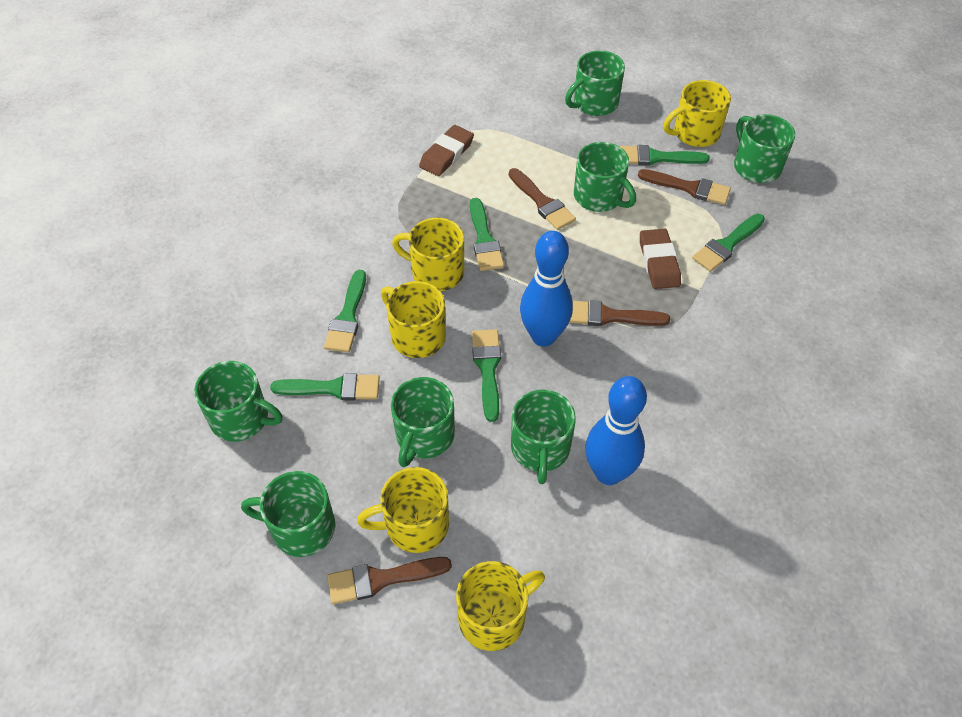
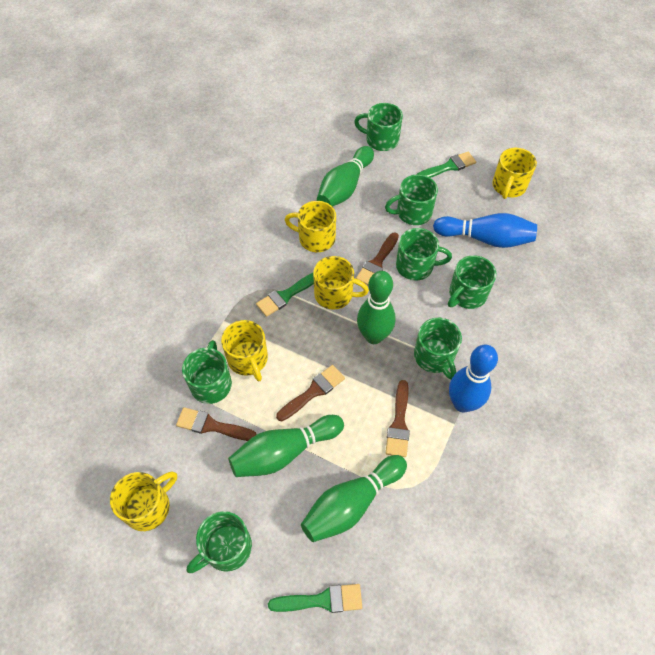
brown eraser: 2 -> 0
green bowling pin: 0 -> 4
green brush: 6 -> 3

